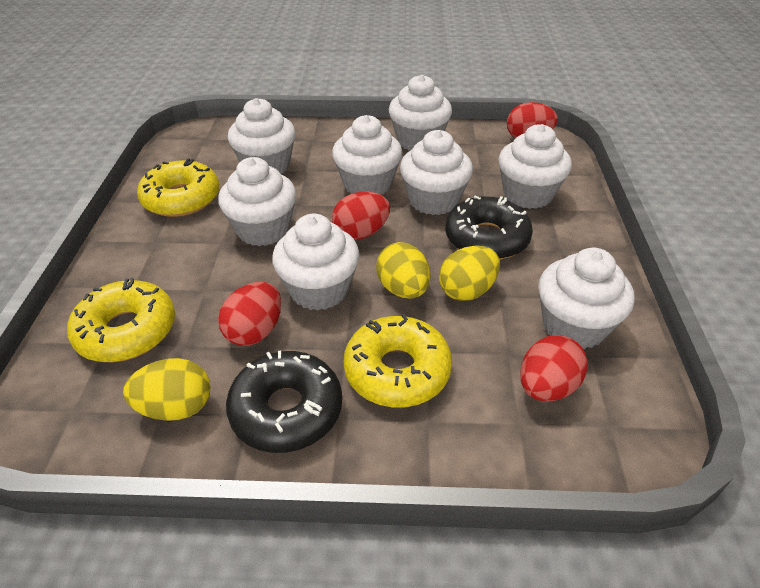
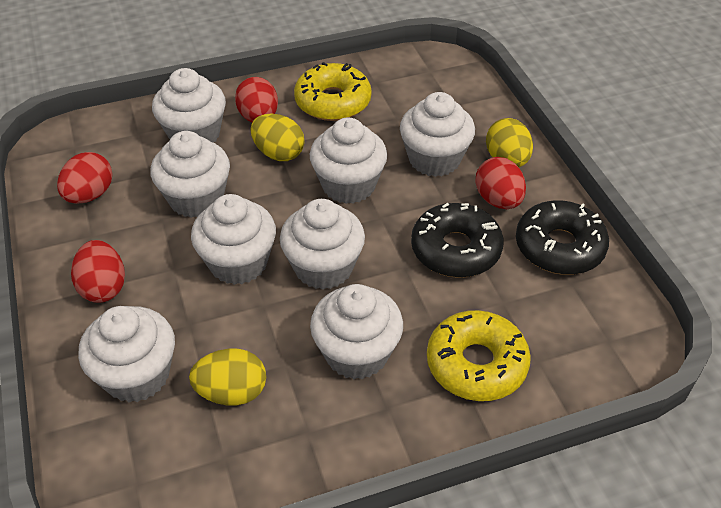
yellow donut: 3 -> 2

